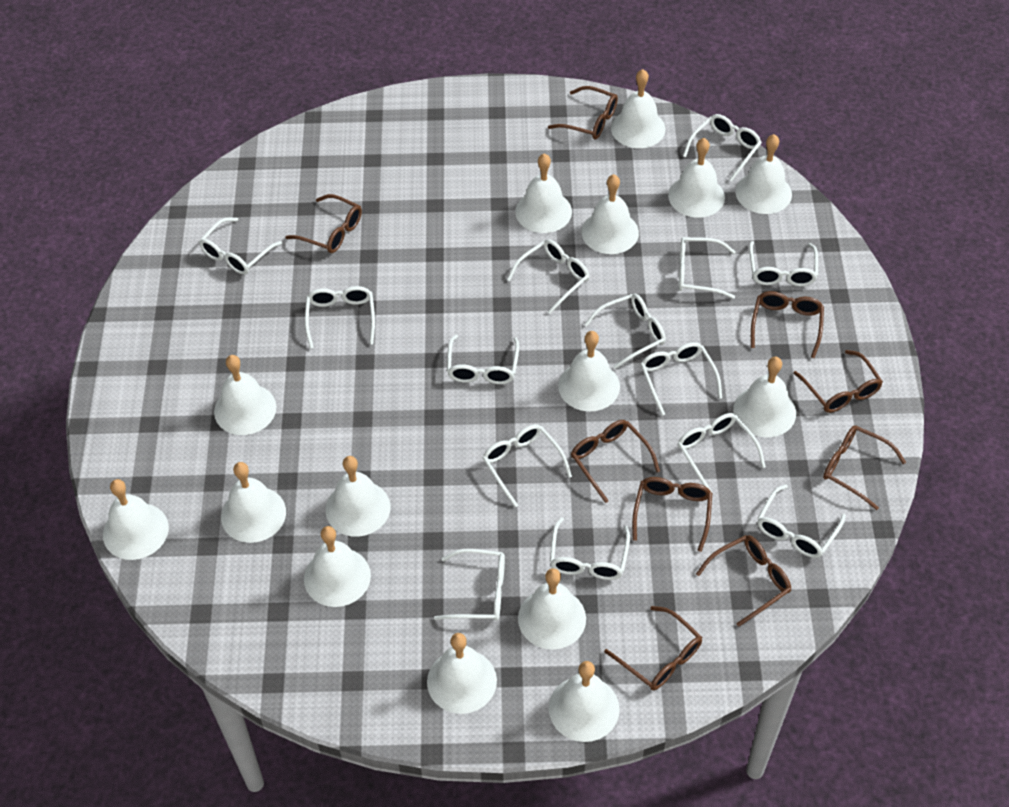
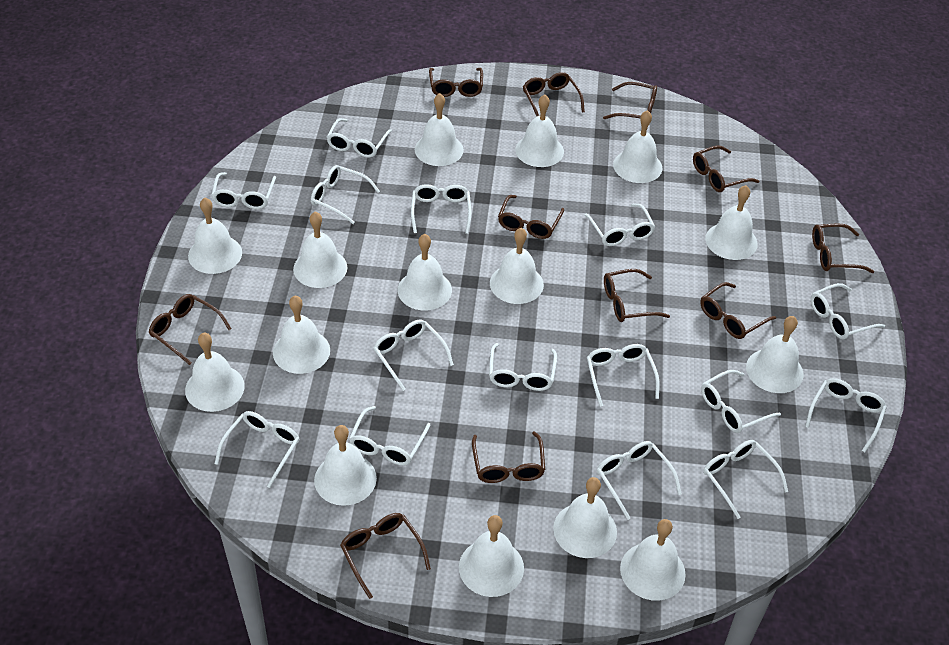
brown glasses: 9 -> 11
white glasses: 14 -> 15

